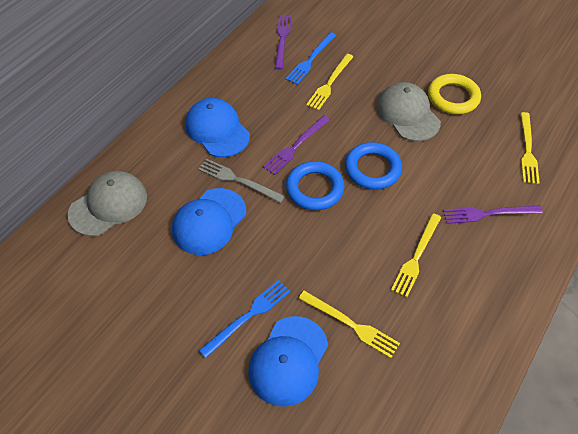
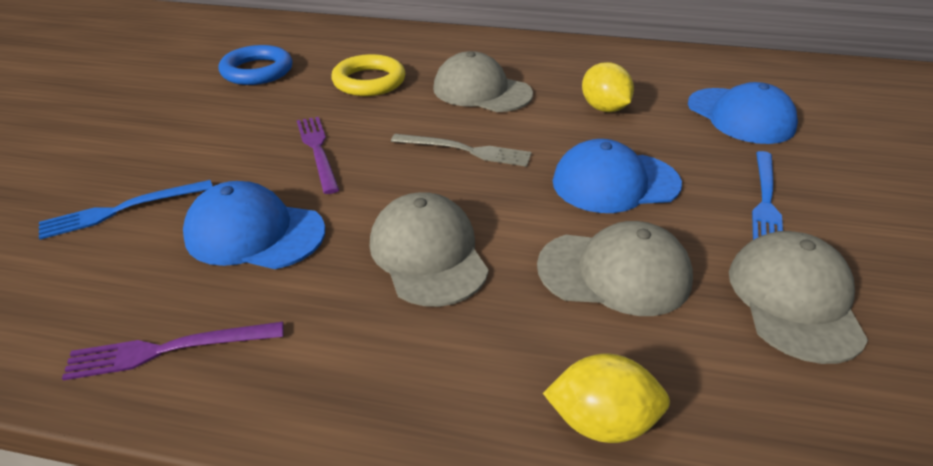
blue ring: 2 -> 1
grey cap: 2 -> 4
purple fork: 3 -> 2
yellow fork: 4 -> 0
yellow lemon: 0 -> 2

